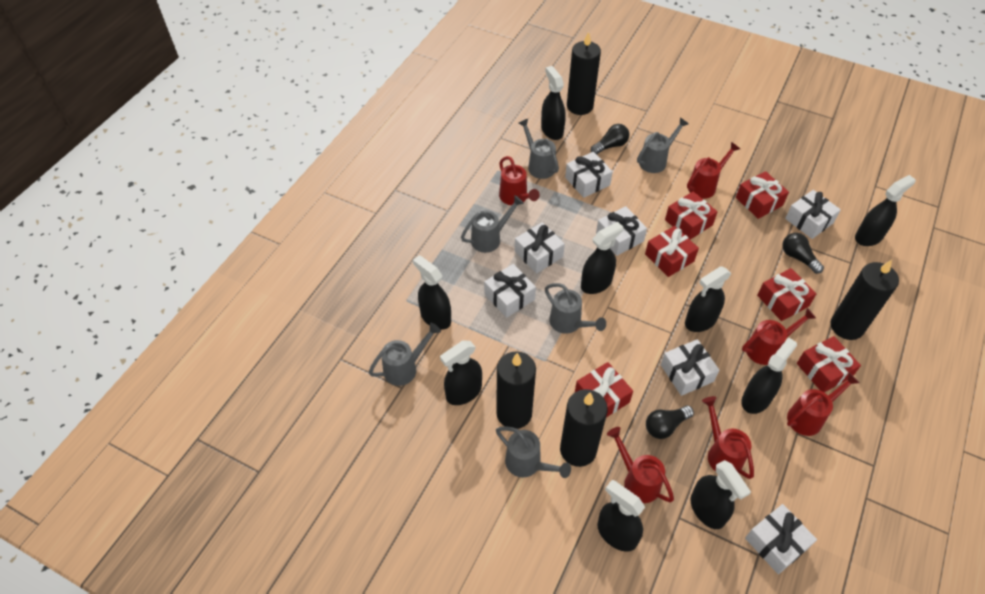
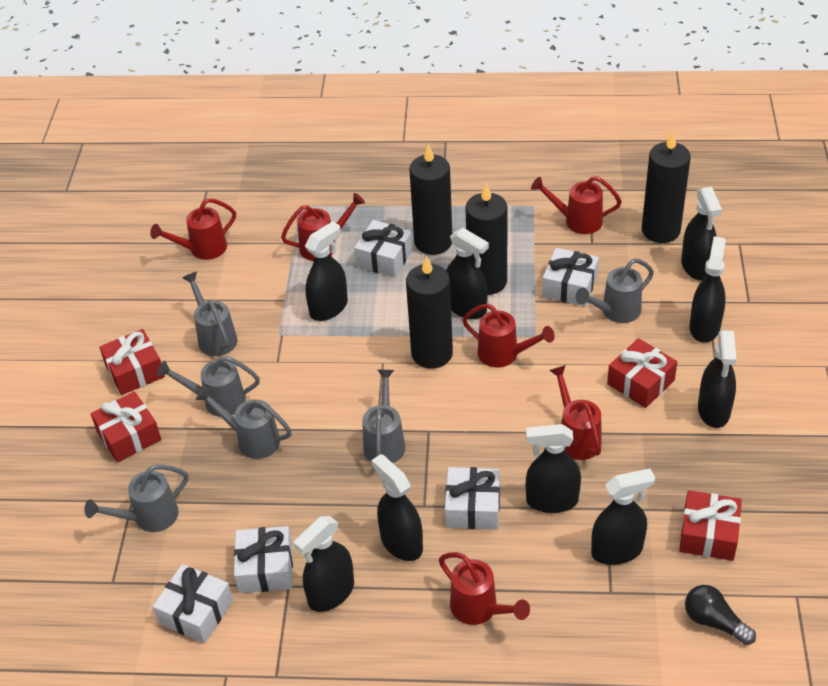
black light bulb: 3 -> 1
red gift: 6 -> 4
white gift: 7 -> 5

